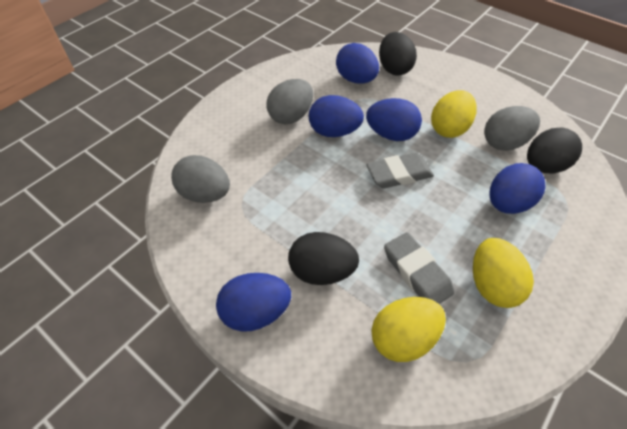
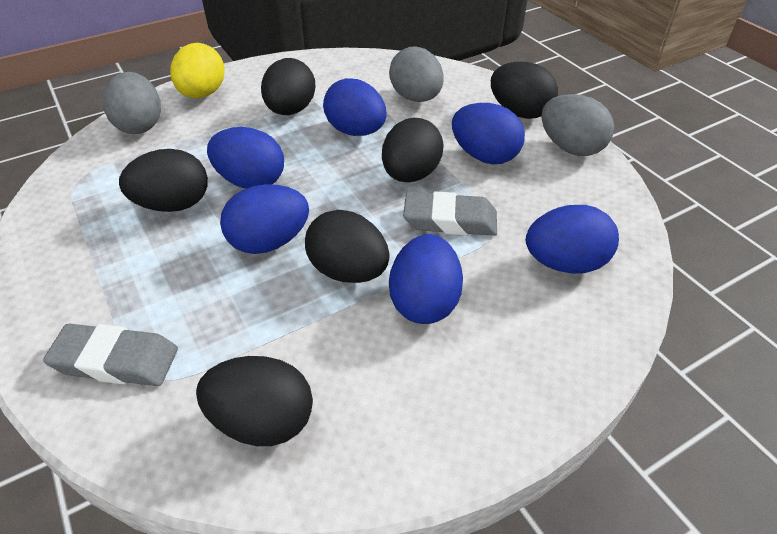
black egg: 3 -> 6
blue egg: 5 -> 6
yellow egg: 3 -> 1

